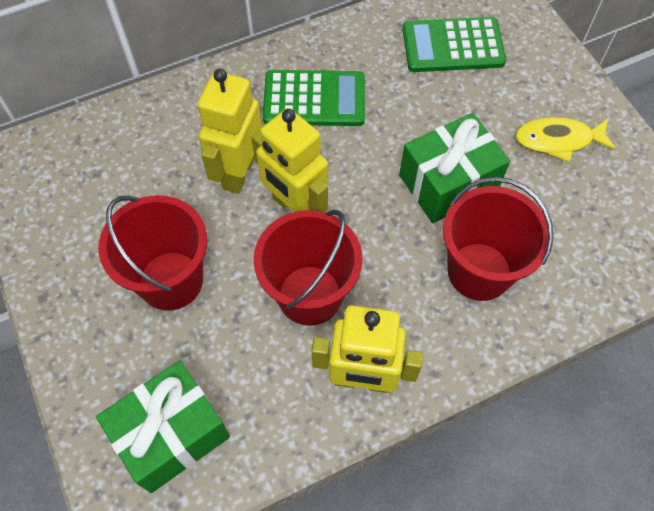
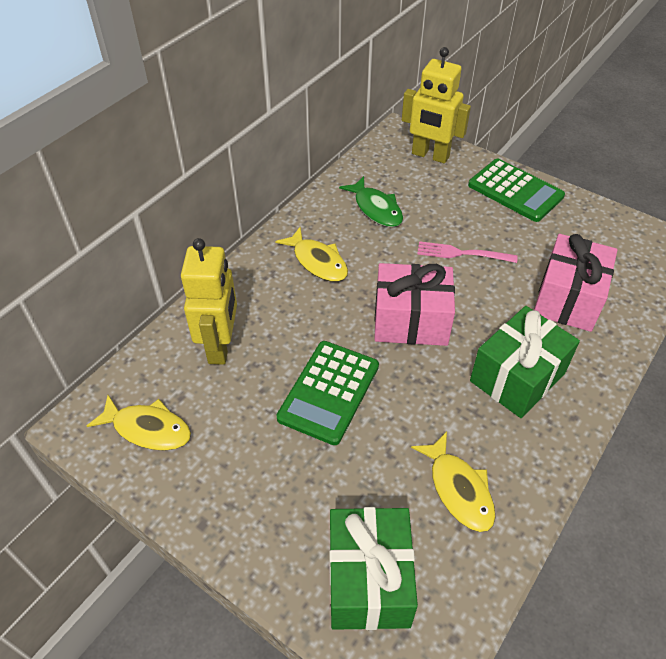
green fish: 0 -> 1
pink fork: 0 -> 1
pink gift: 0 -> 2
red bucket: 3 -> 0
yellow fish: 1 -> 3
yellow robot: 3 -> 2

